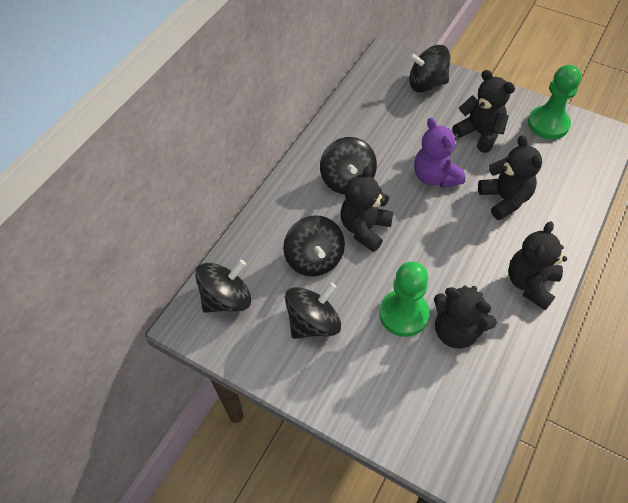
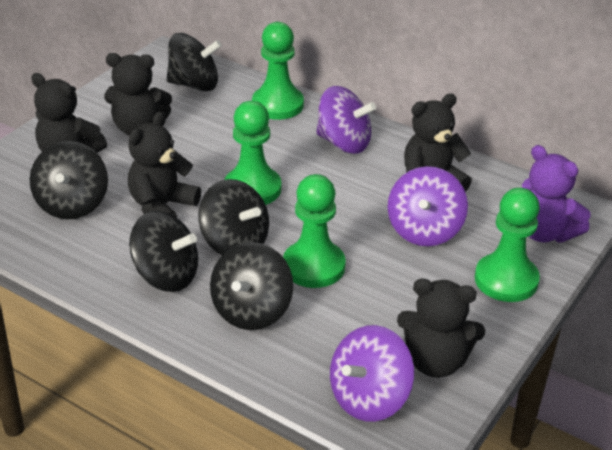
green pawn: 2 -> 4
purple spinning top: 0 -> 3

